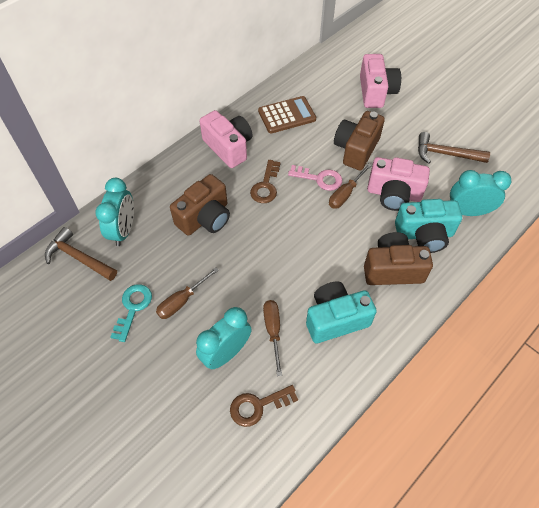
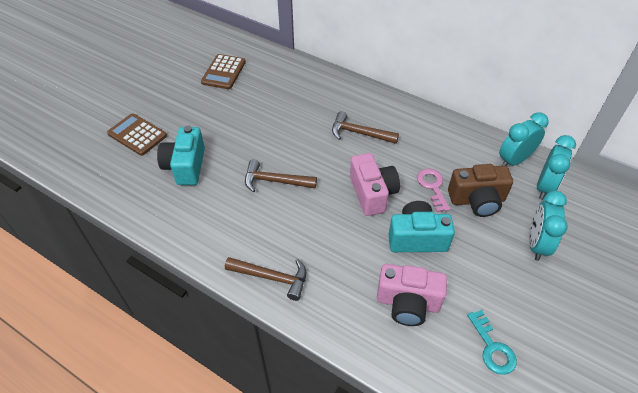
brown calculator: 1 -> 2
brown camera: 3 -> 1
brown hammer: 2 -> 3
brown key: 2 -> 0
brown screwdriver: 3 -> 0
pink camera: 3 -> 2

